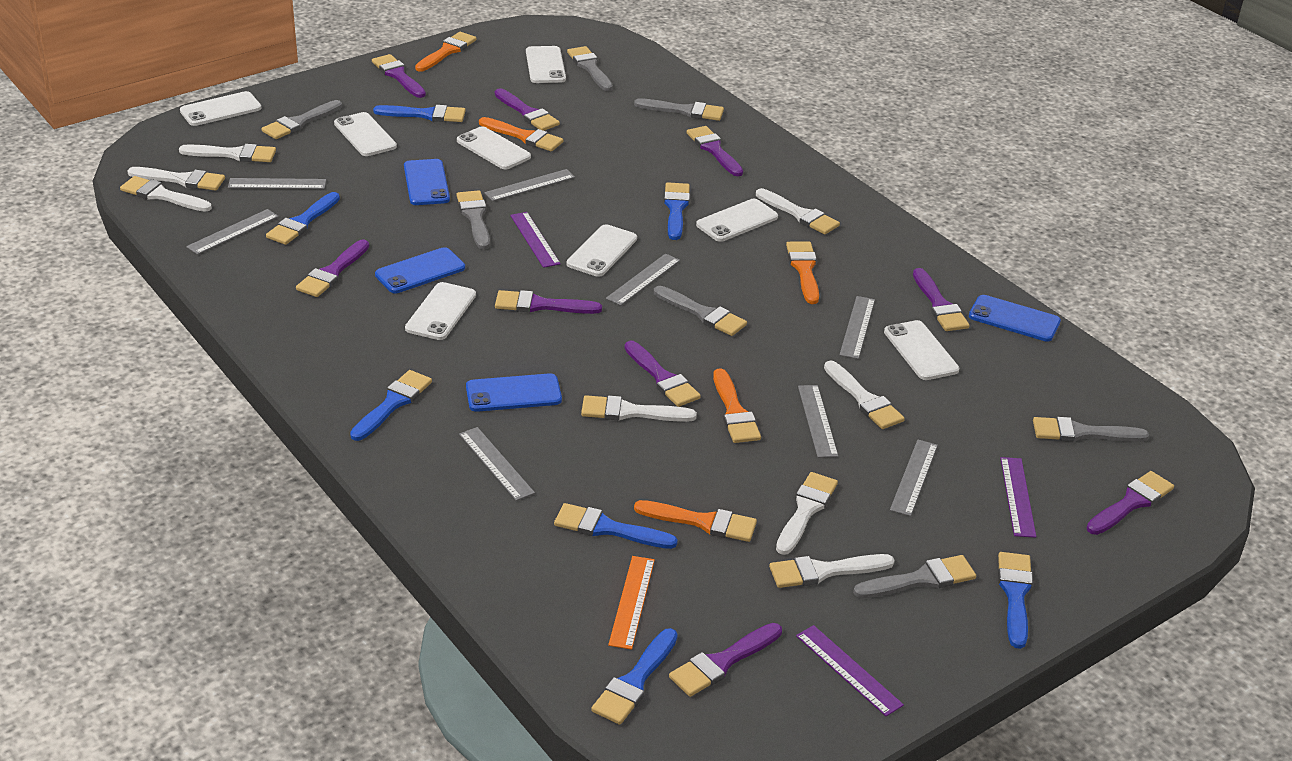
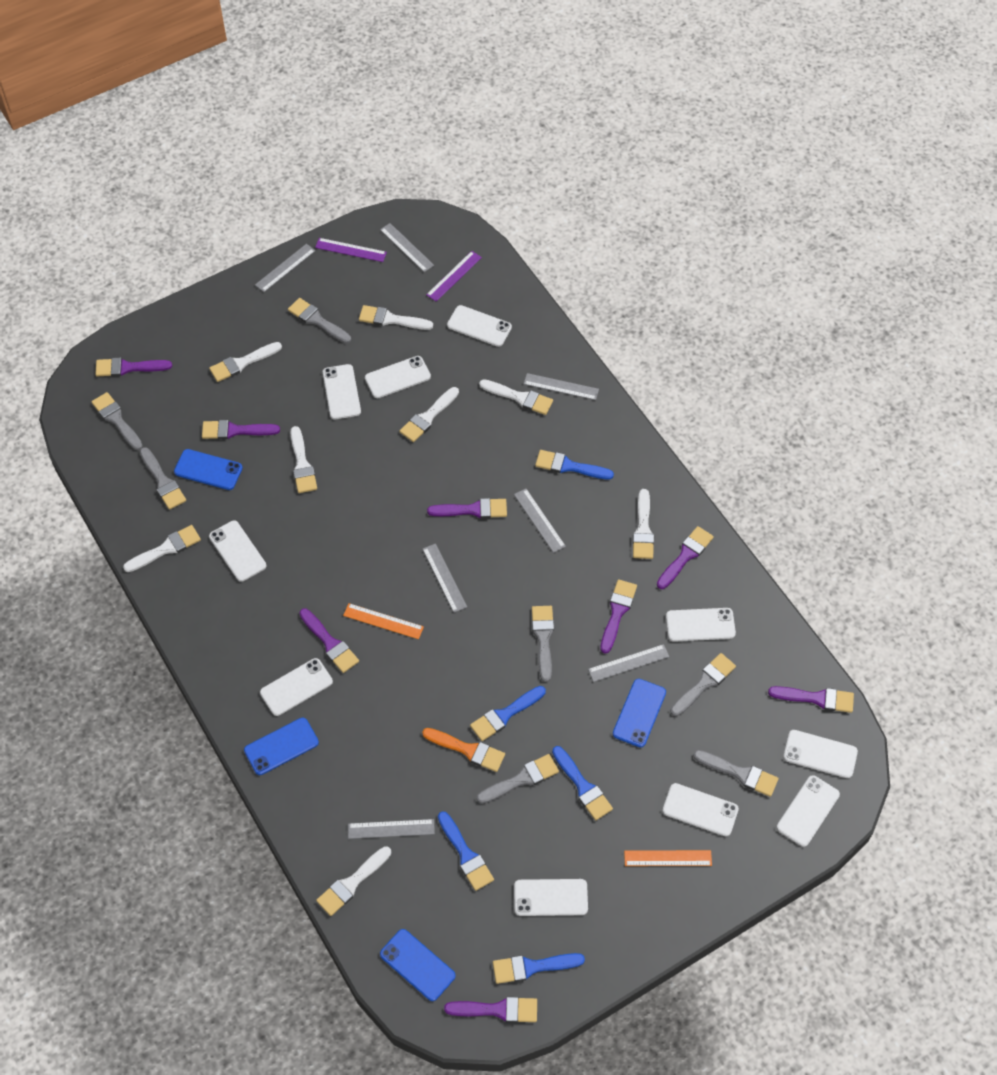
blue brush: 7 -> 5
grey ruler: 8 -> 7
orange brush: 5 -> 1
orange ruler: 1 -> 2
purple brush: 9 -> 8
purple ruler: 3 -> 2
white phone: 8 -> 10

